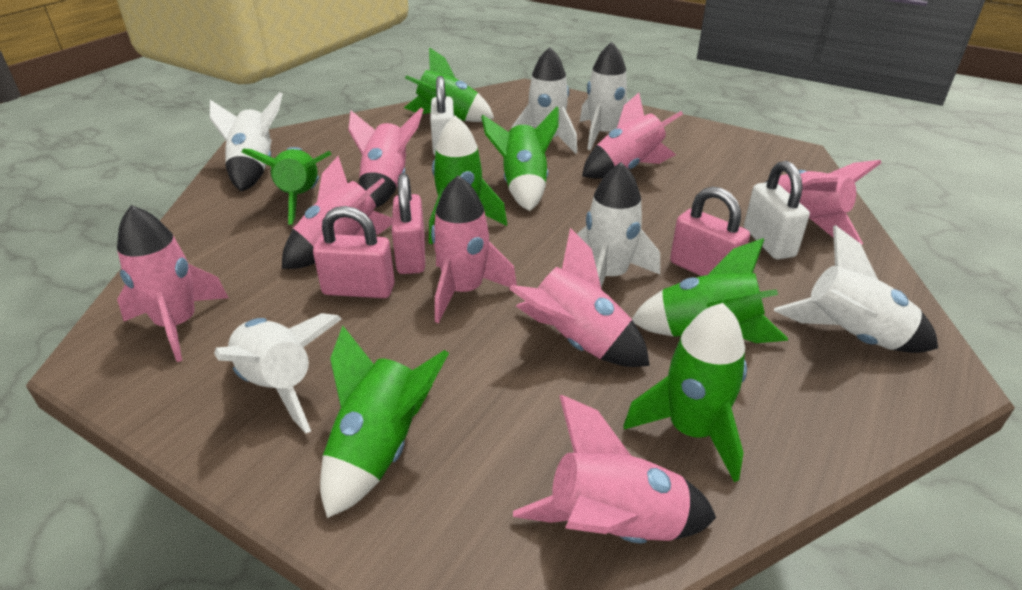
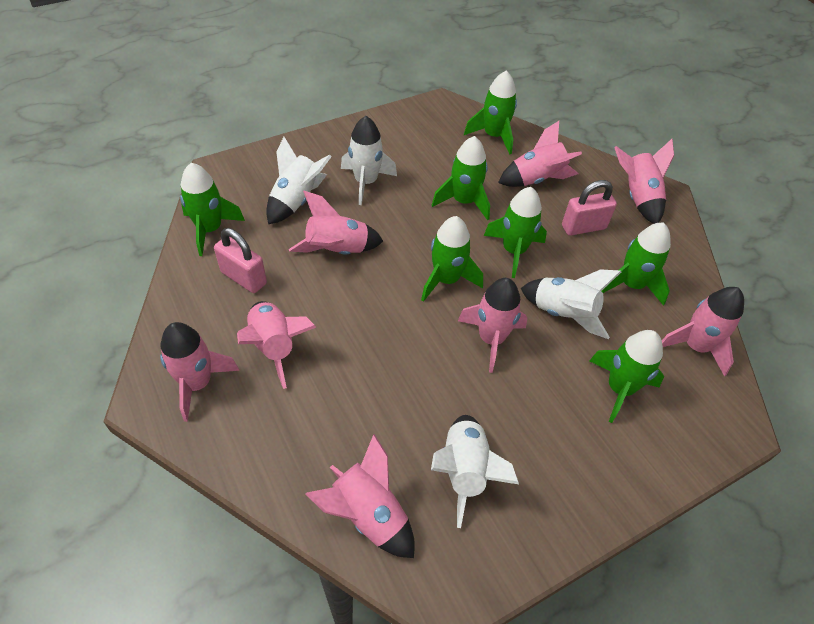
pink padlock: 3 -> 2
white padlock: 2 -> 0
white rocket: 6 -> 4

